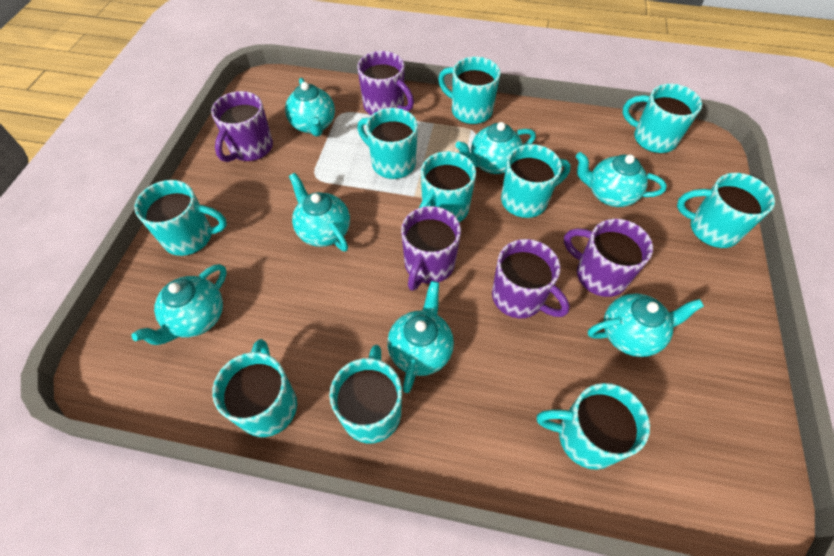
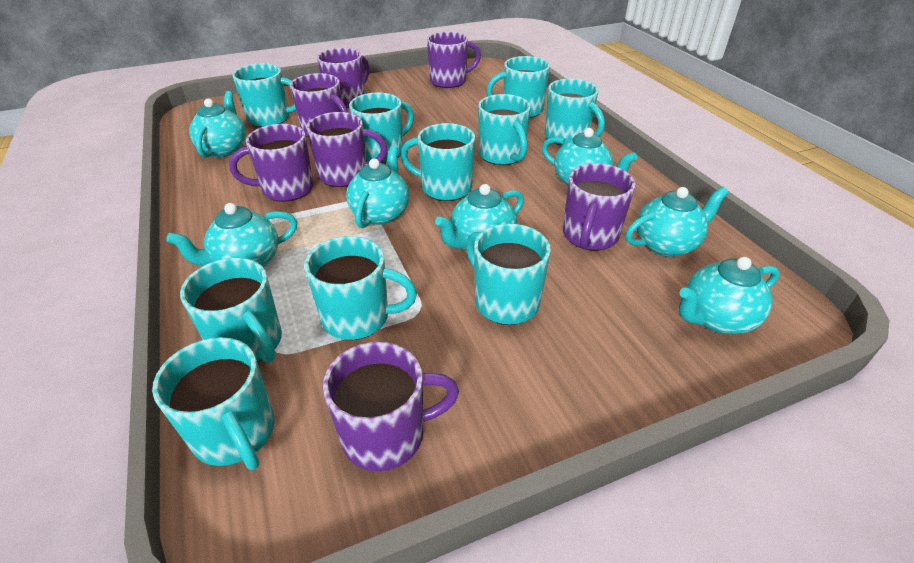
purple mug: 5 -> 7

